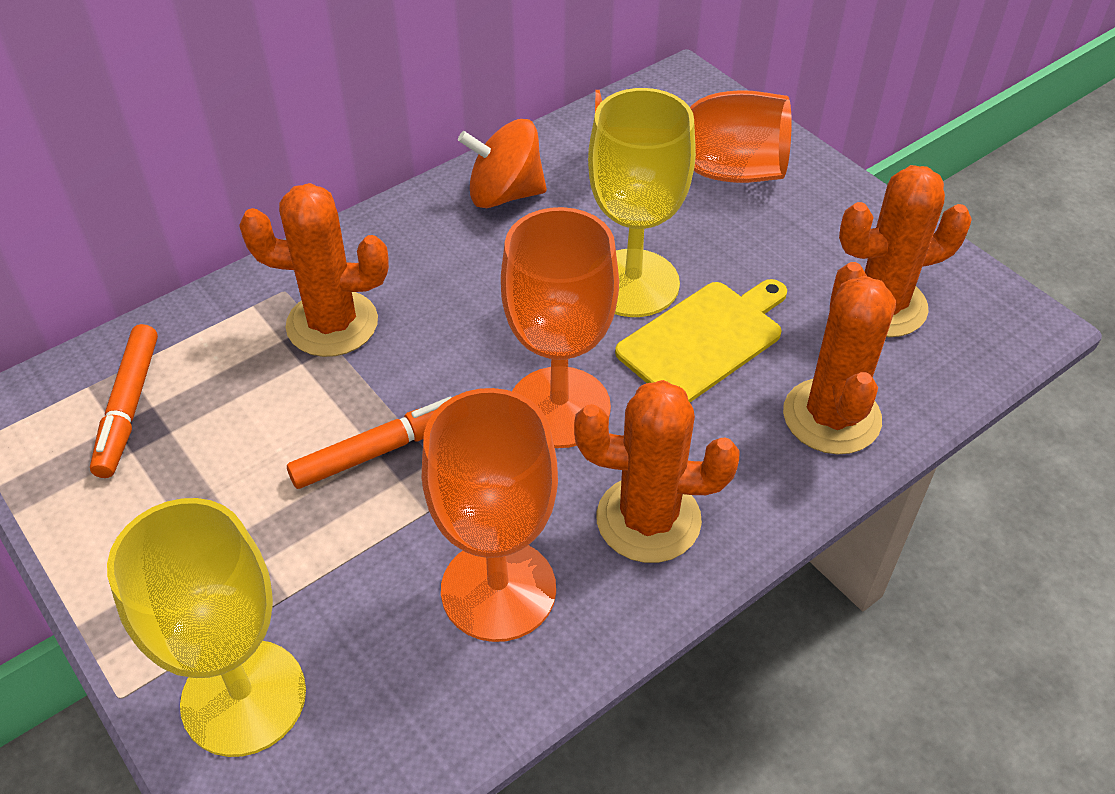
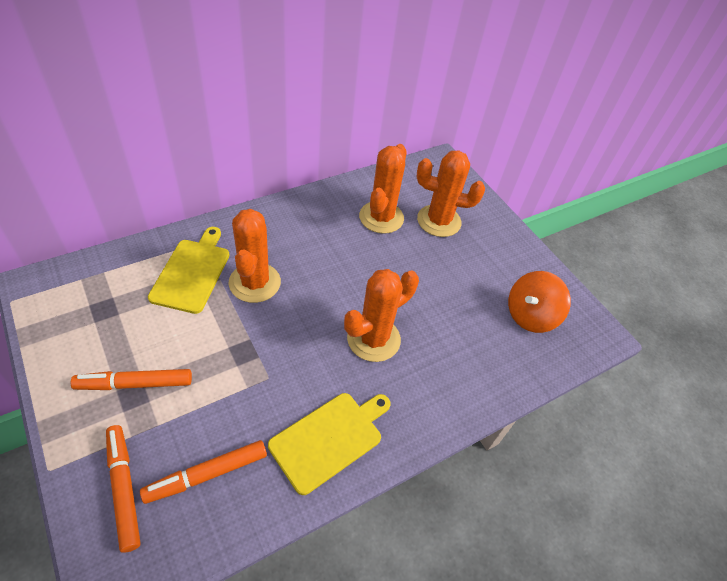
orange goblet: 3 -> 0
orange marker: 2 -> 3
yellow cutting board: 1 -> 2
yellow goblet: 2 -> 0

